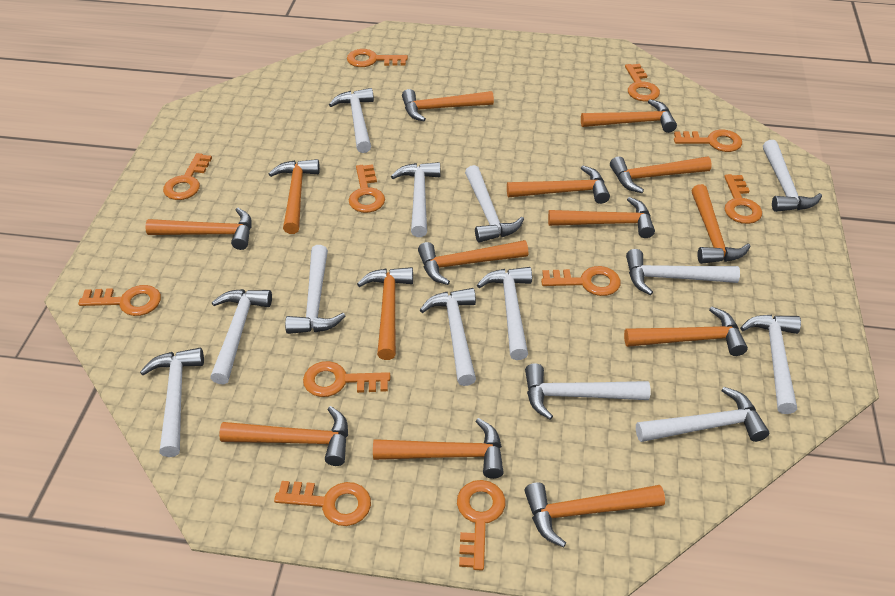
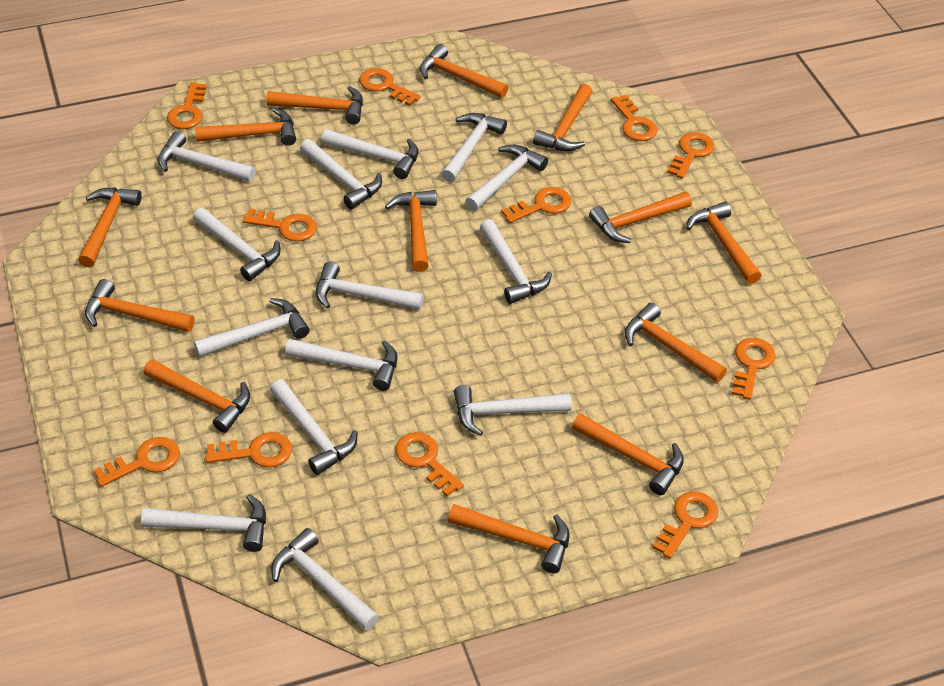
orange hammer: 14 -> 13
white hammer: 13 -> 14

